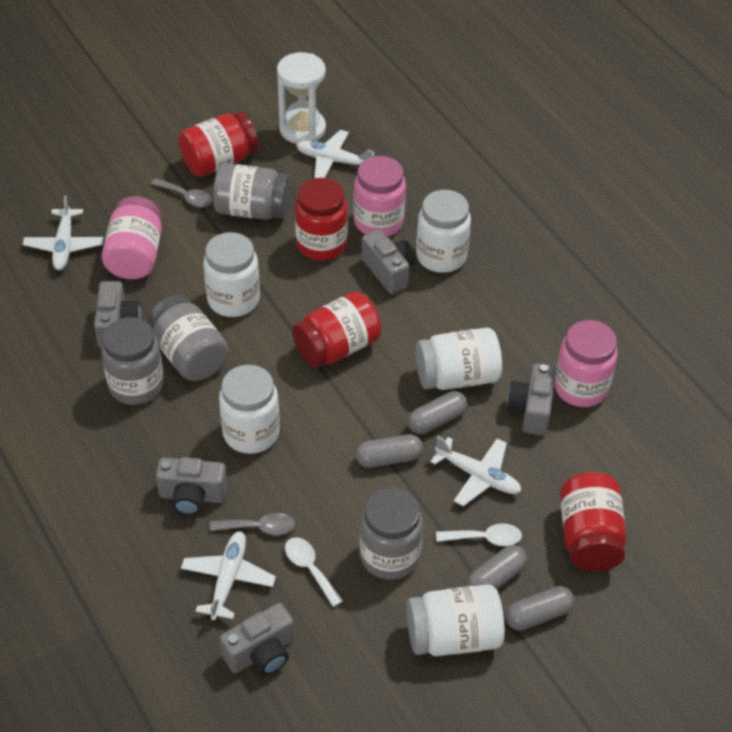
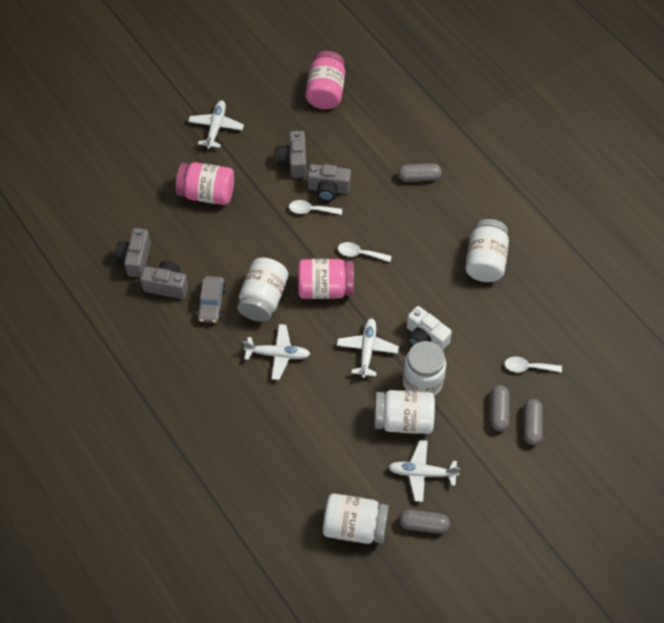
grey camera: 5 -> 4
grey car: 0 -> 1
grey jar: 4 -> 0
grey spoon: 2 -> 0
red jar: 4 -> 0
white camera: 0 -> 1
white hourglass: 1 -> 0
white spoon: 2 -> 3

